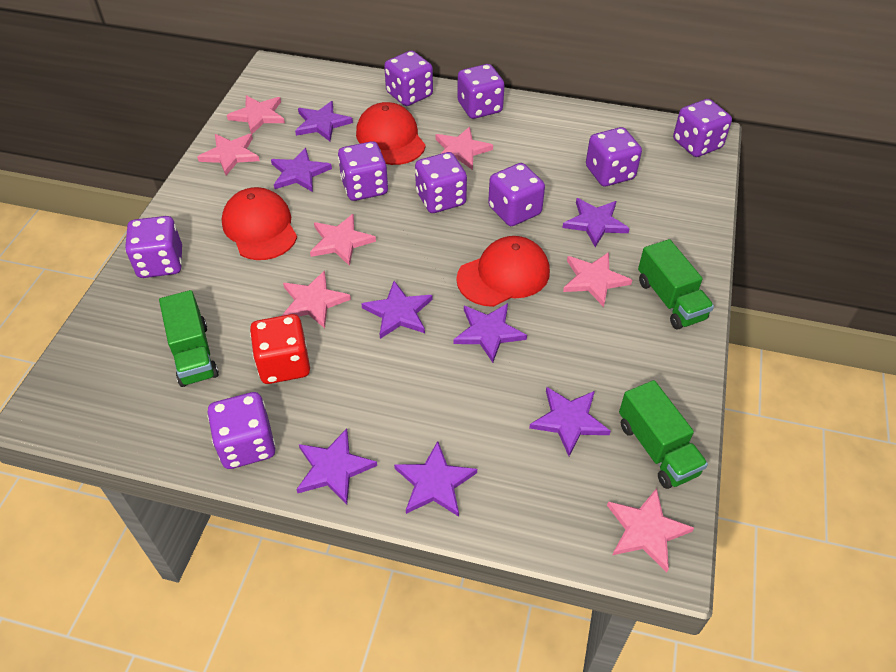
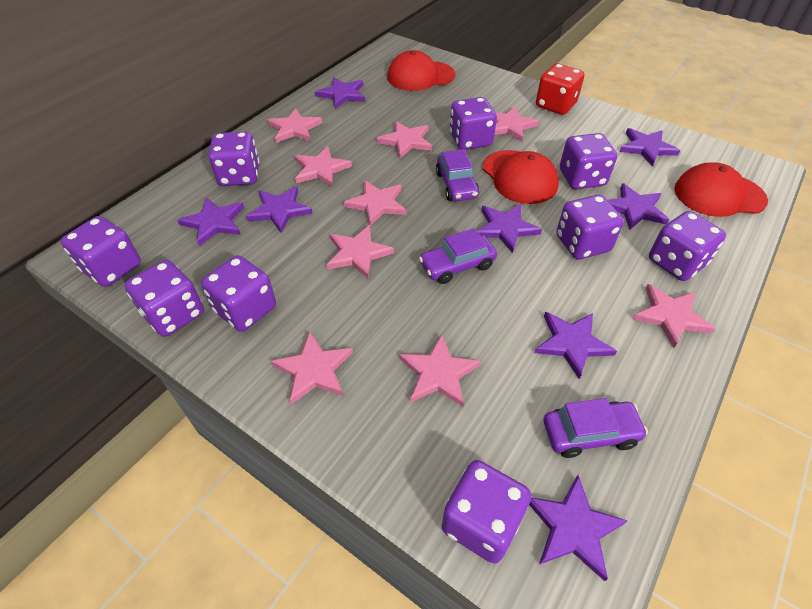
green truck: 3 -> 0
pink star: 7 -> 9
purple car: 0 -> 3

